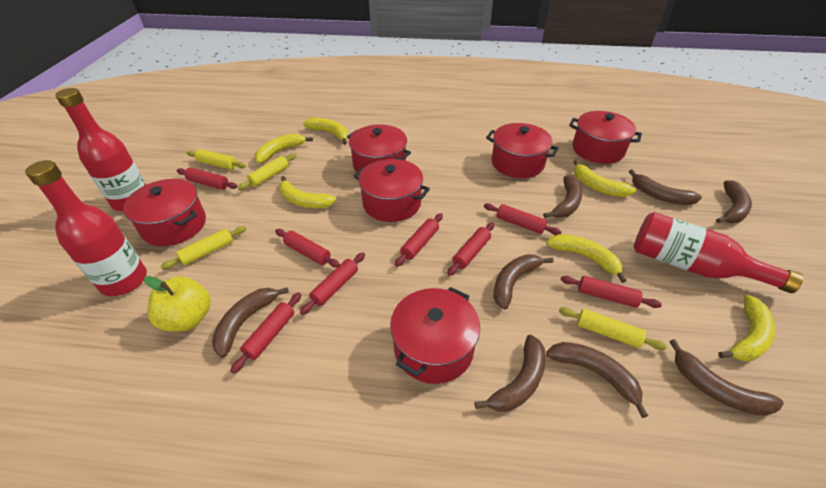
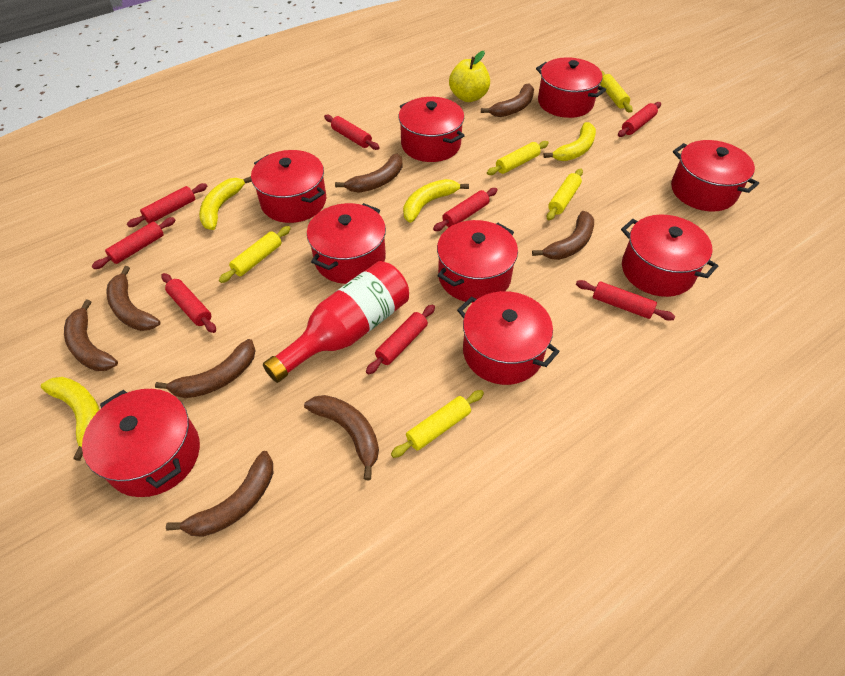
red bottle: 3 -> 1
red pot: 6 -> 9
yellow banana: 6 -> 4
yellow rolling pin: 4 -> 5

